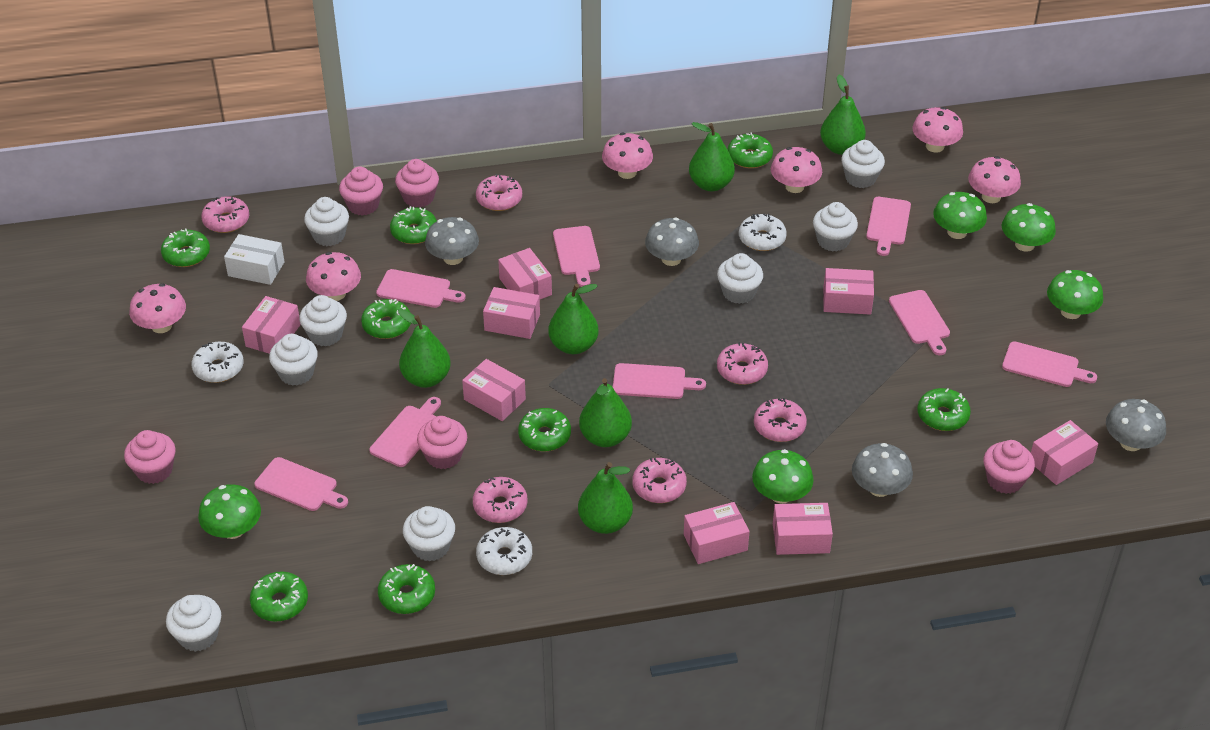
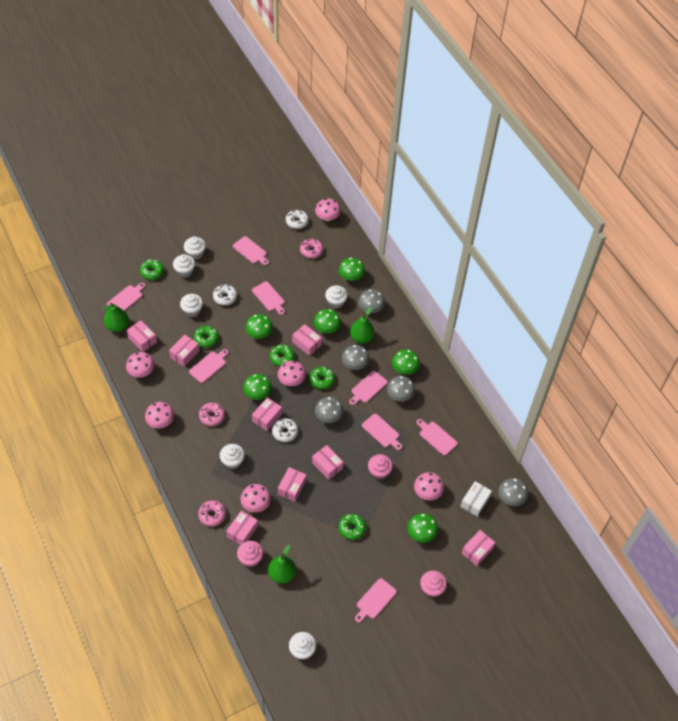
green donut: 8 -> 5
green mushroom: 5 -> 6
green pear: 6 -> 3
grey mushroom: 4 -> 5
pink cupcake: 5 -> 3
pink donut: 6 -> 3
white cupcake: 8 -> 6

